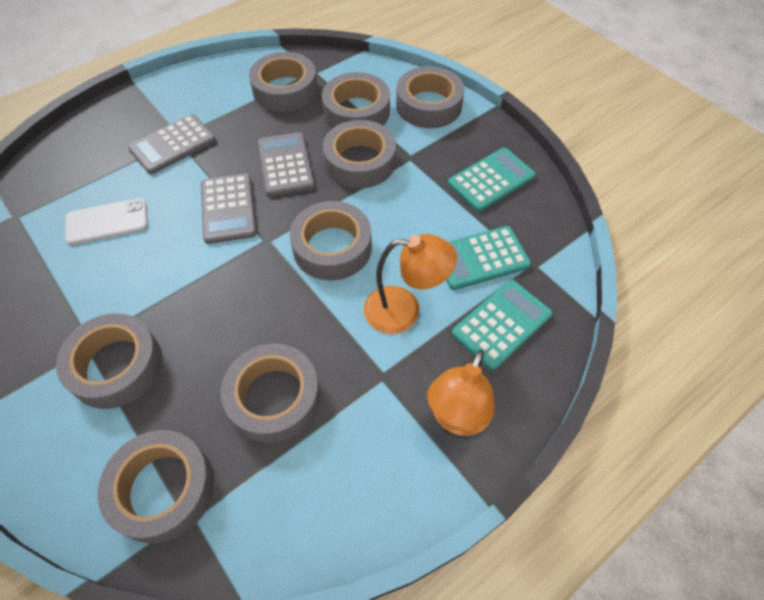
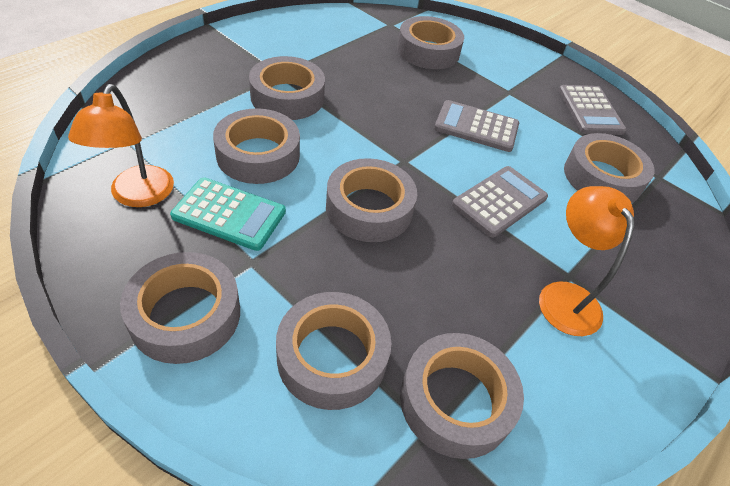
turquoise calculator: 3 -> 1
white phone: 1 -> 0

